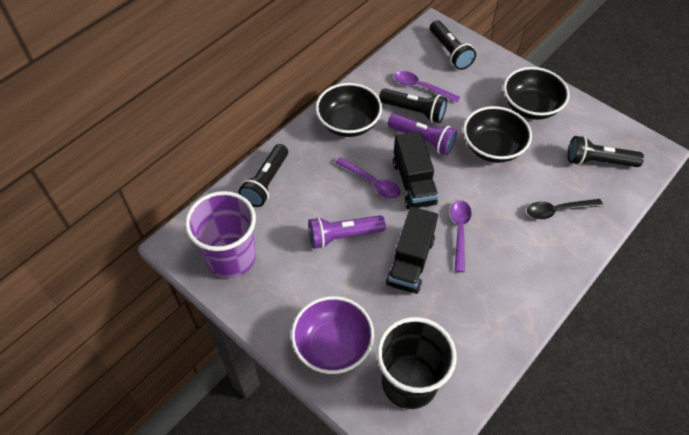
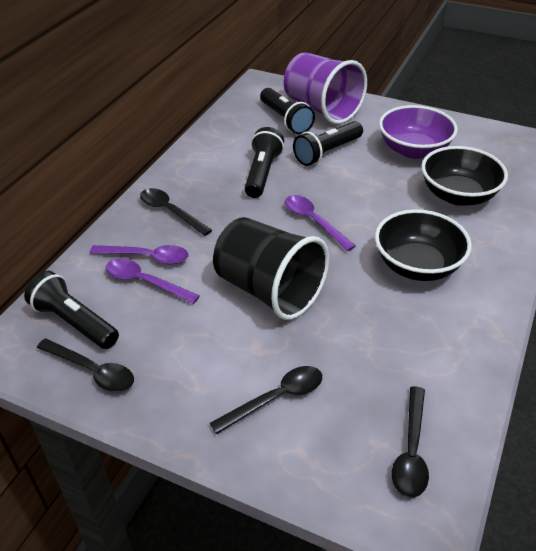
black bowl: 3 -> 2
black spoon: 1 -> 4
black truck: 2 -> 0
purple flashlight: 2 -> 0

